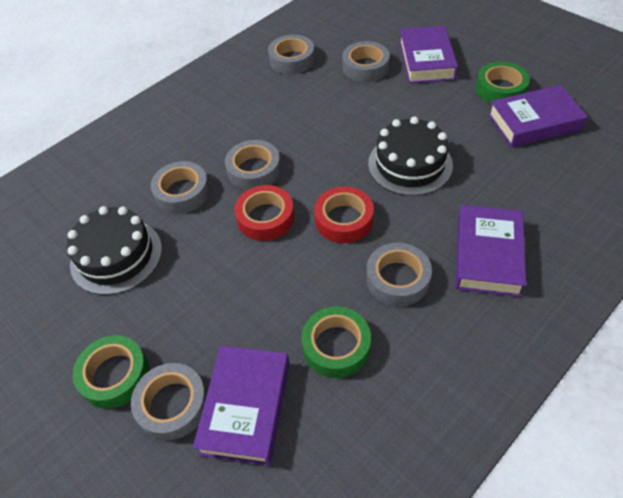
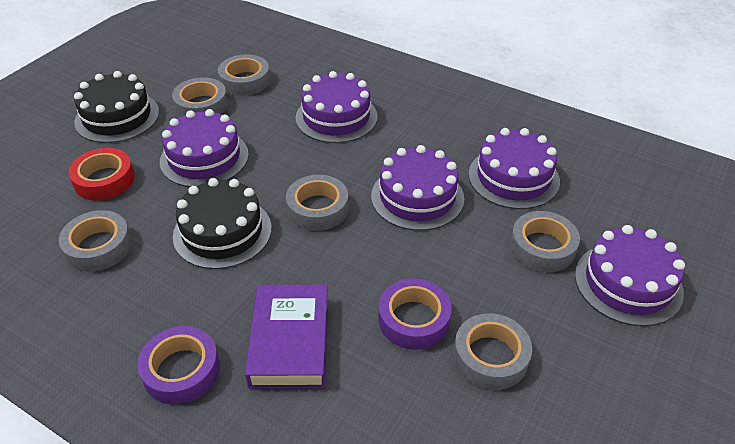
green tape: 3 -> 0
purple book: 4 -> 1
purple cake: 0 -> 5
purple tape: 0 -> 2
red tape: 2 -> 1

